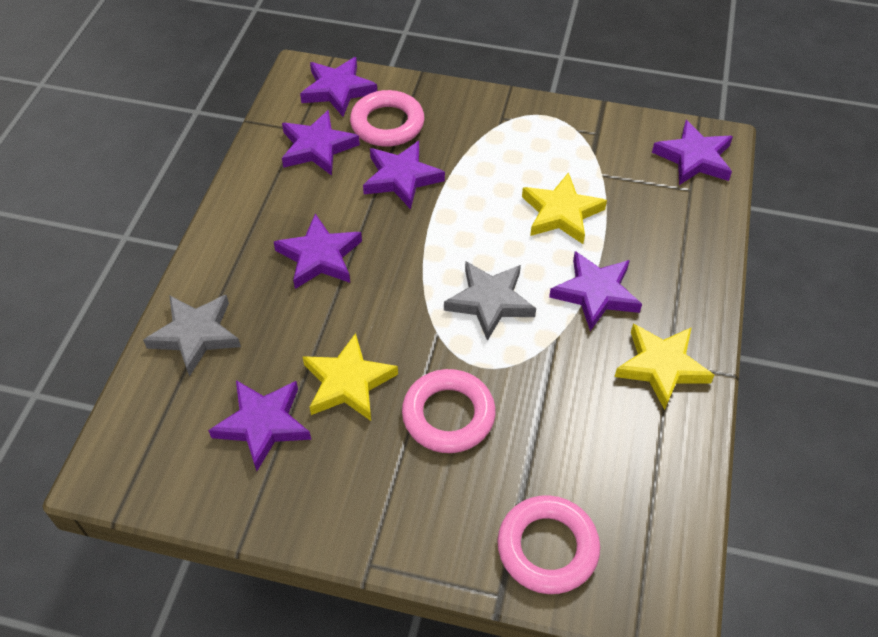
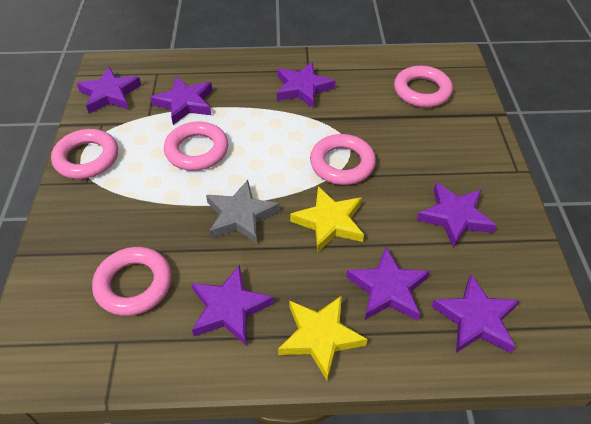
grey star: 2 -> 1
pink ring: 3 -> 5
yellow star: 3 -> 2

